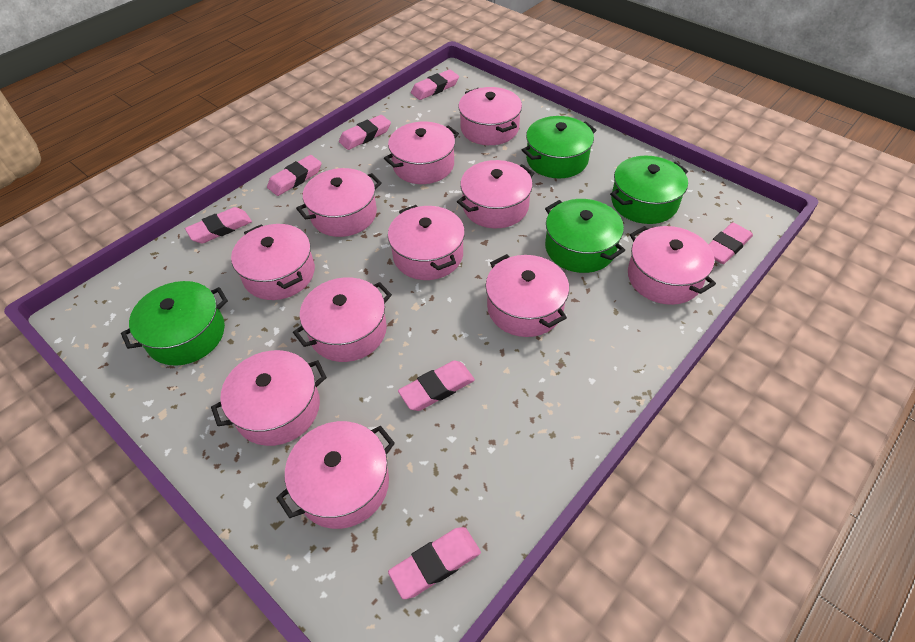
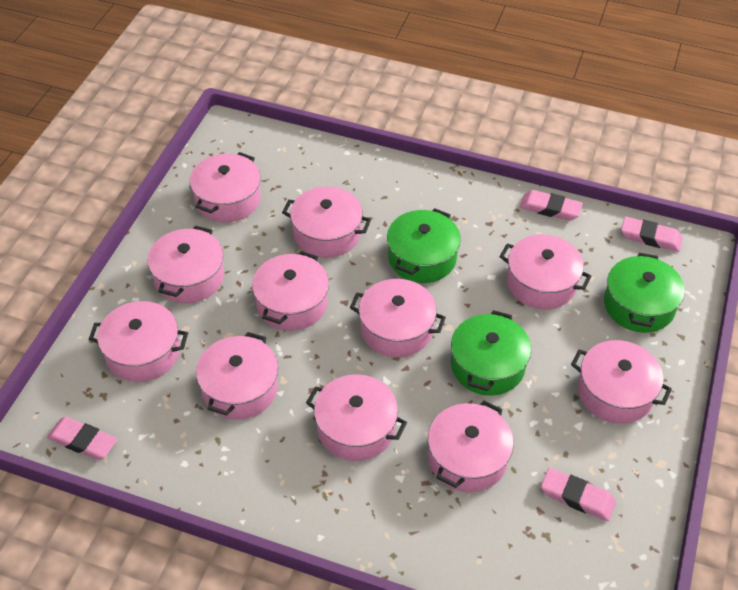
green pot: 4 -> 3
pink eraser: 7 -> 4

